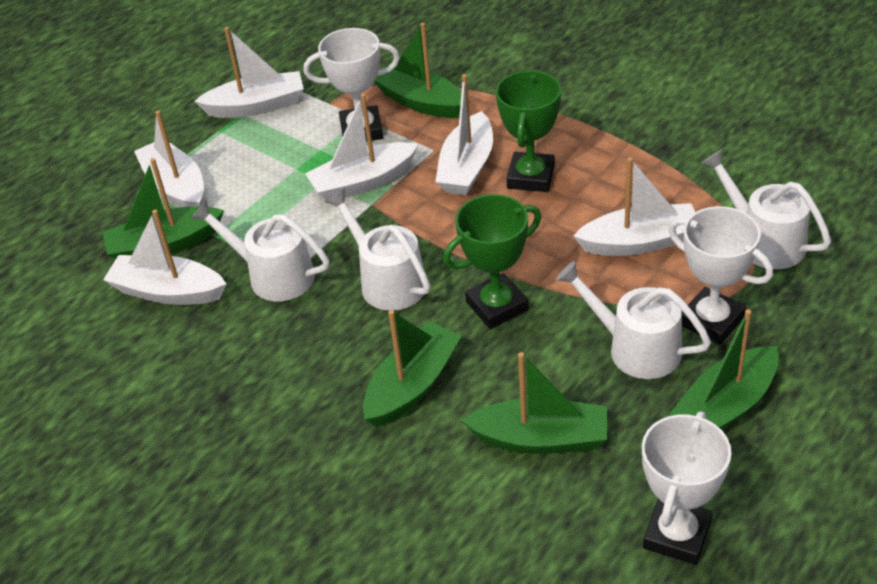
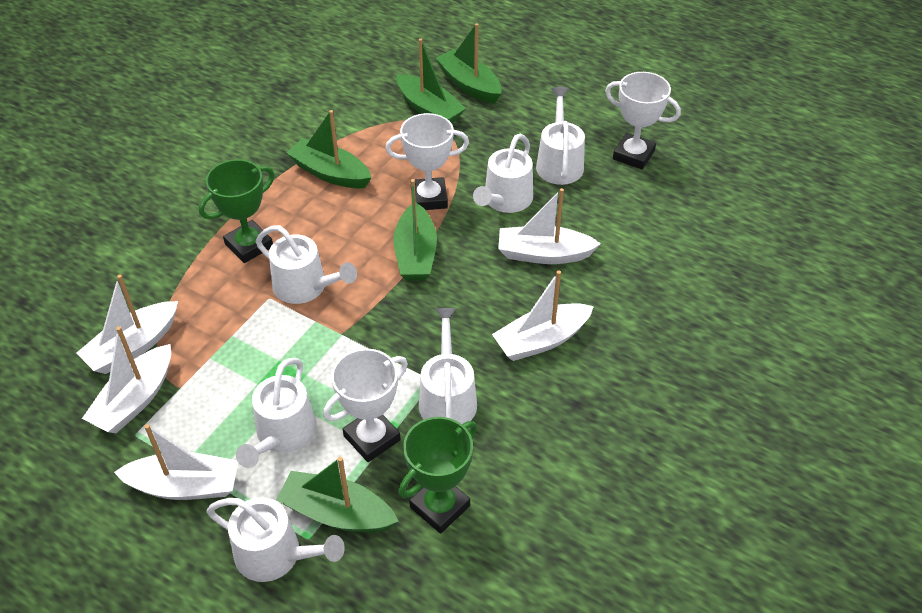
white boat: 6 -> 5
white watering can: 4 -> 6

